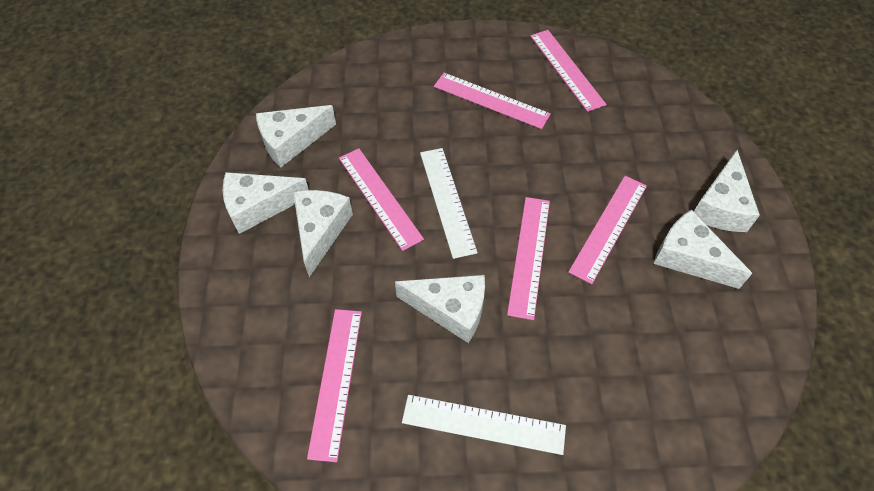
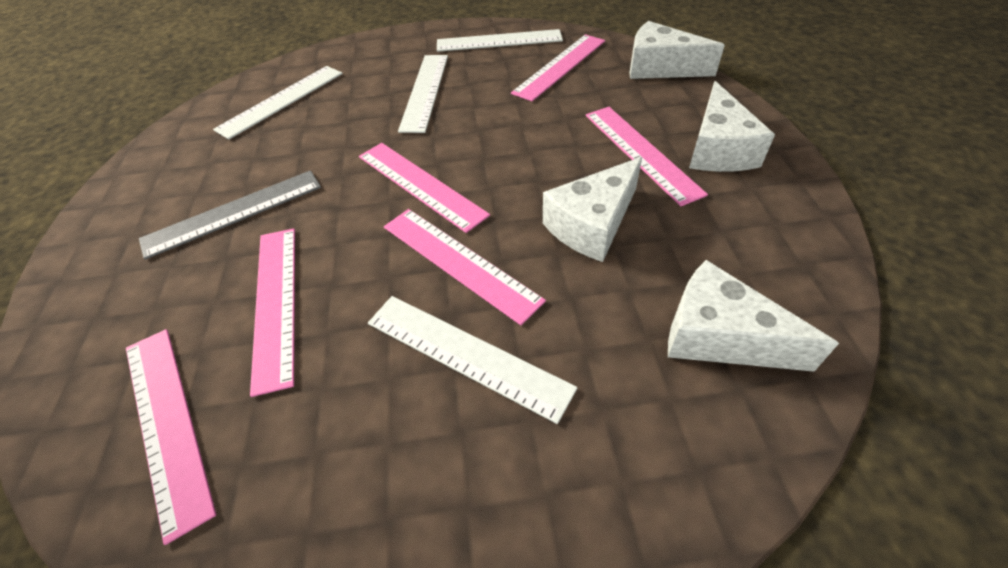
grey ruler: 0 -> 1
white cheese: 6 -> 4
white ruler: 2 -> 4

